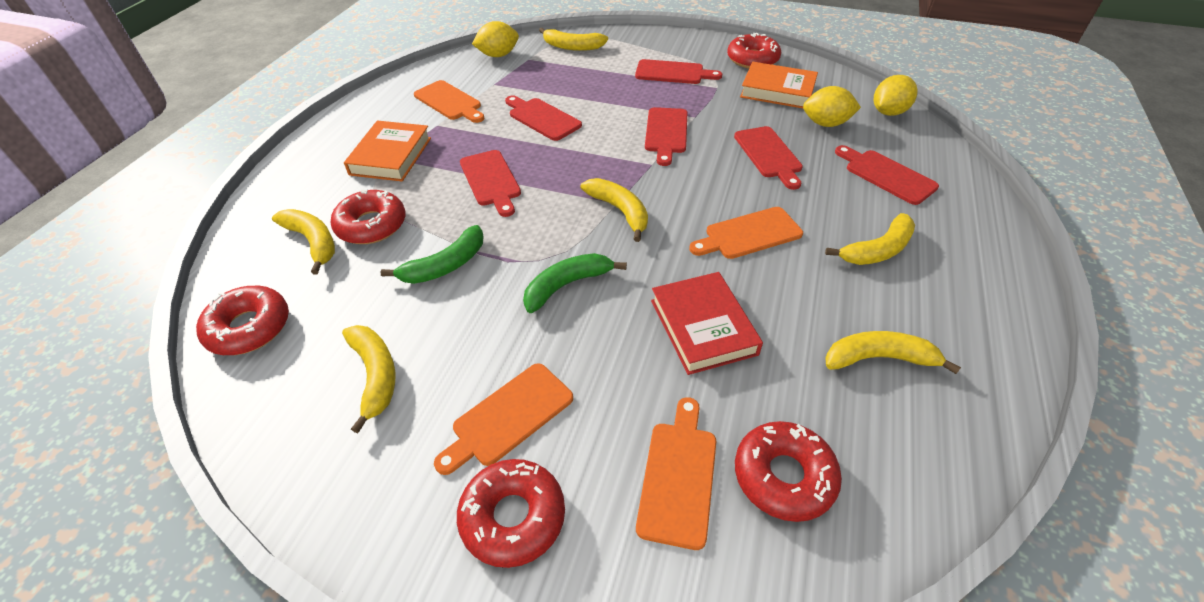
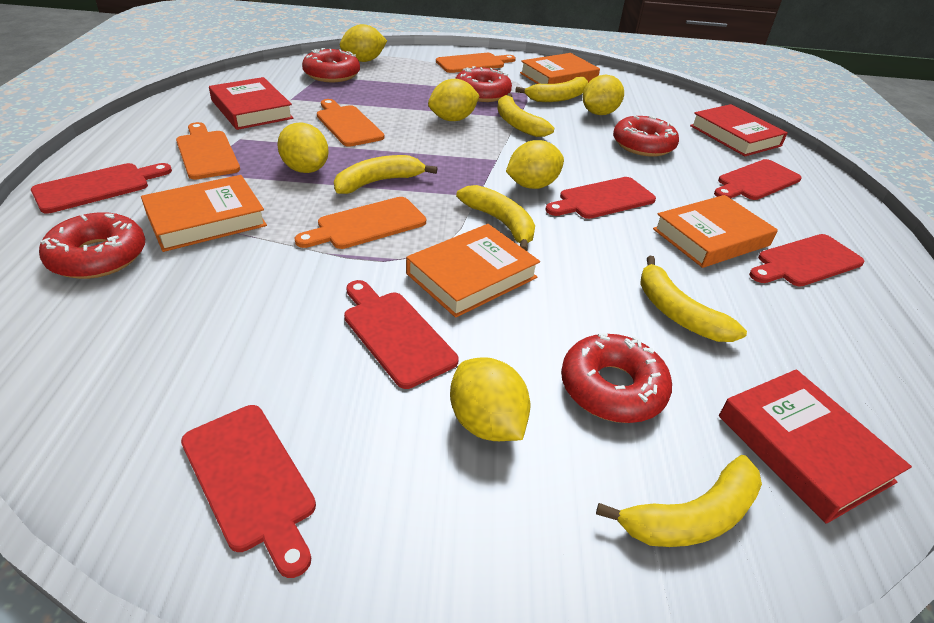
green banana: 2 -> 0
orange book: 2 -> 4
red book: 1 -> 3
yellow lemon: 3 -> 6

